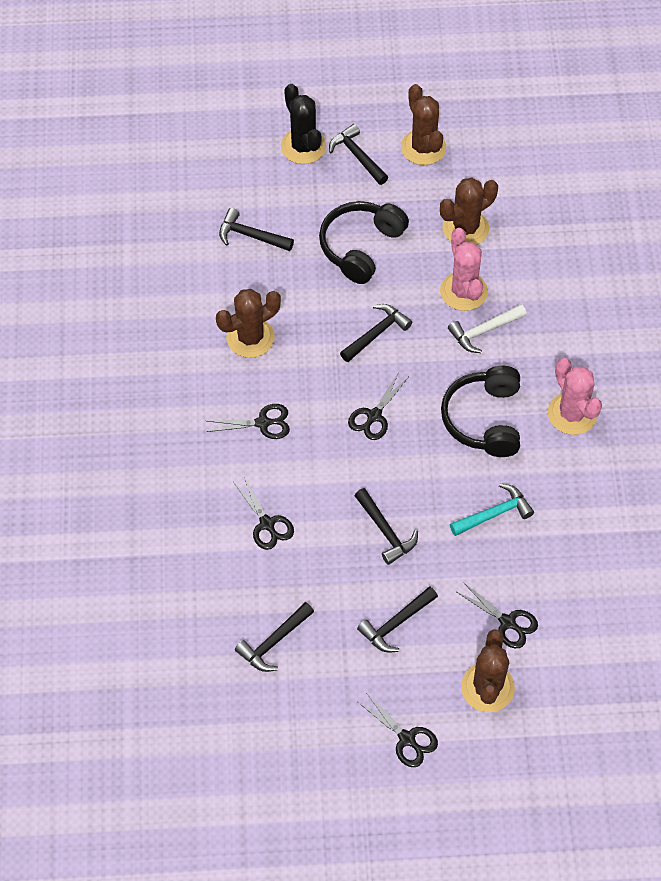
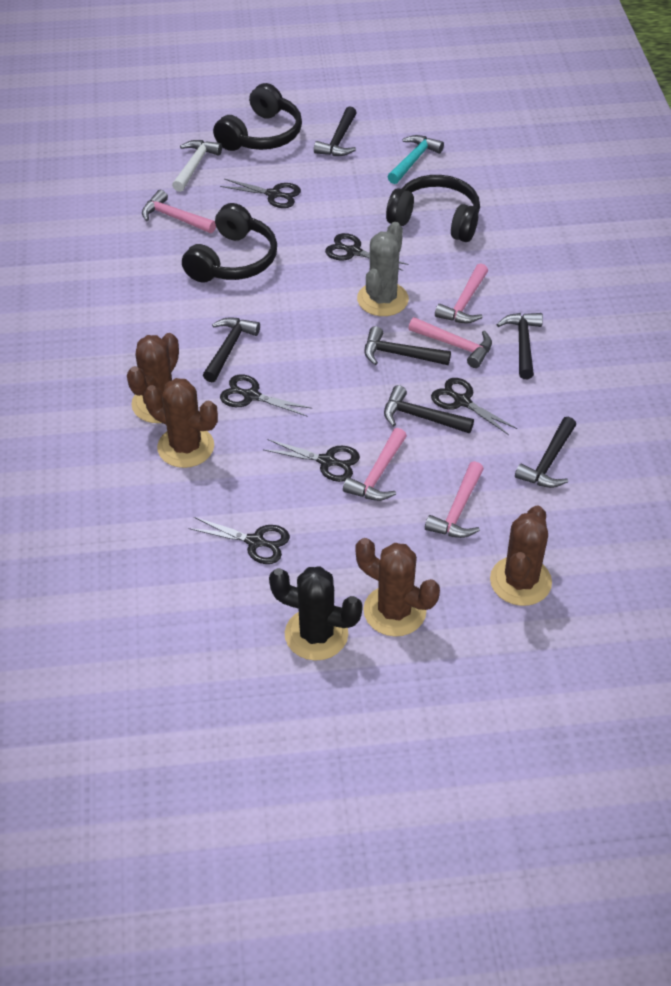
black headphones: 2 -> 3
black scissors: 5 -> 6
grey cactus: 0 -> 1
pink cactus: 2 -> 0
pink hammer: 0 -> 5

